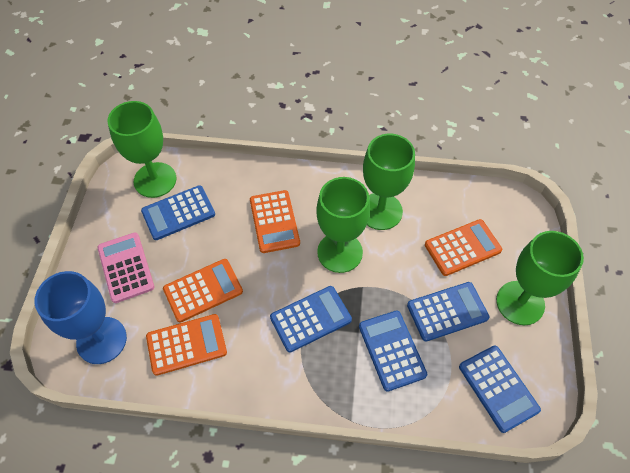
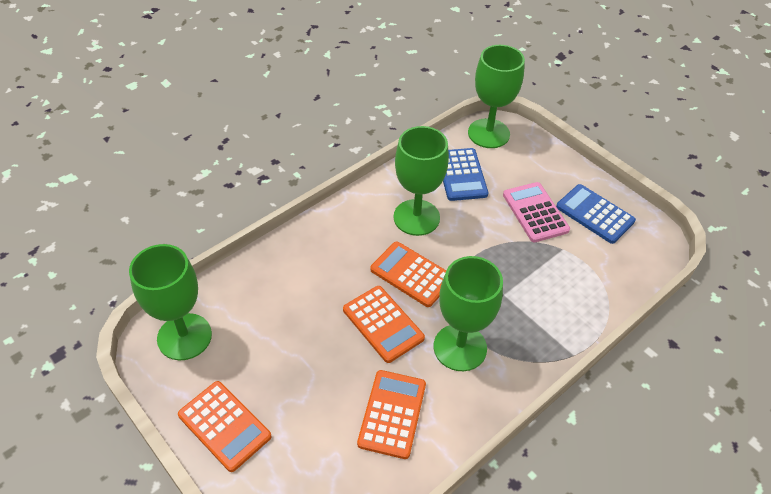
blue calculator: 5 -> 2
blue goblet: 1 -> 0

